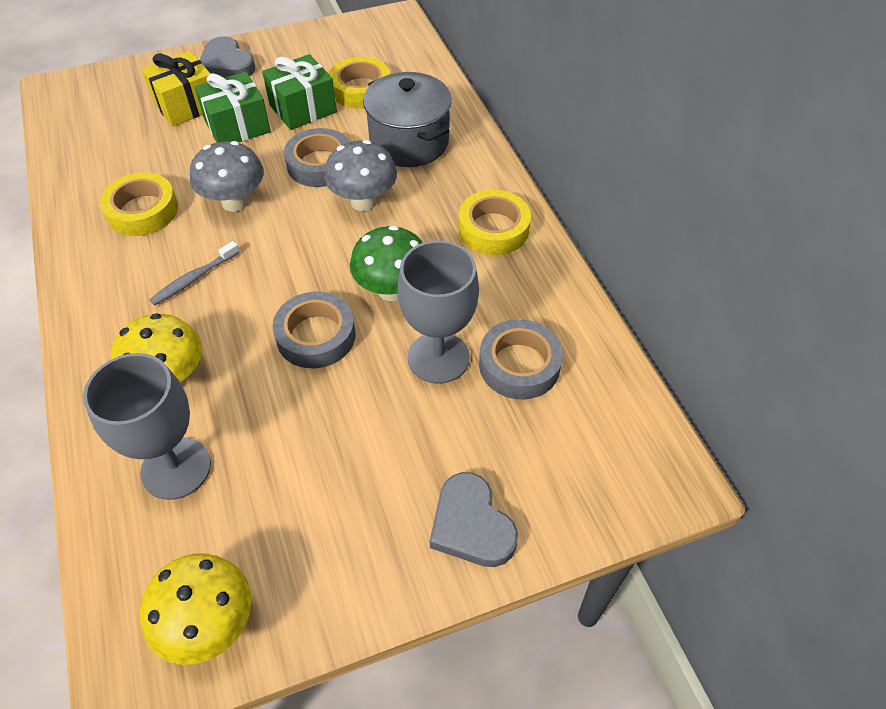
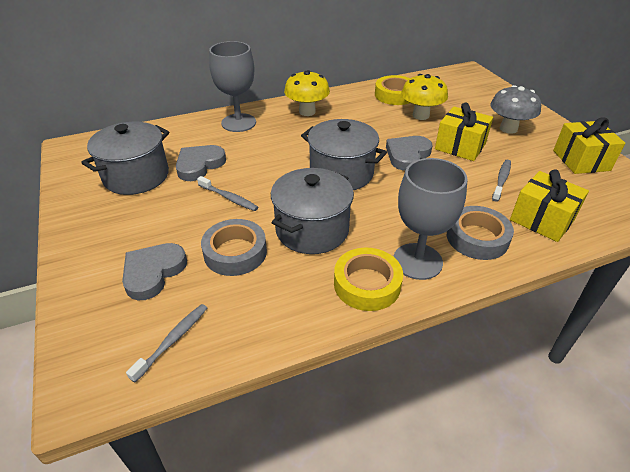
green gift: 2 -> 0
green mushroom: 1 -> 0
grey heart: 2 -> 3
grey mushroom: 2 -> 1
grey pot: 1 -> 3
grey tape: 3 -> 2
grey toothbrush: 1 -> 3
yellow gift: 1 -> 3
yellow tape: 3 -> 2

